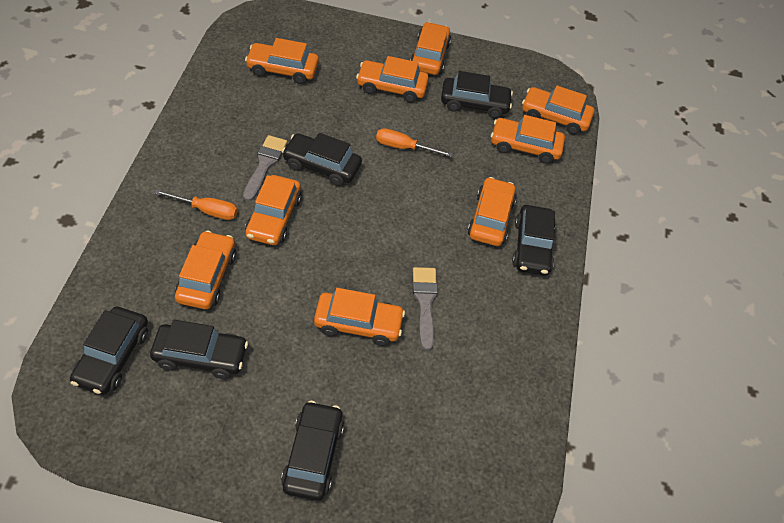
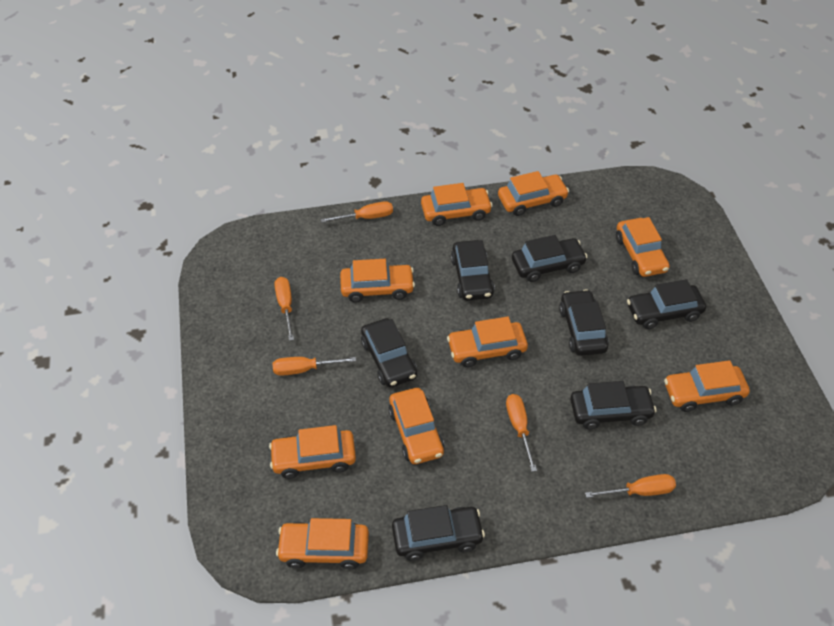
black car: 6 -> 7
grey brush: 2 -> 0
orange screwdriver: 2 -> 5

